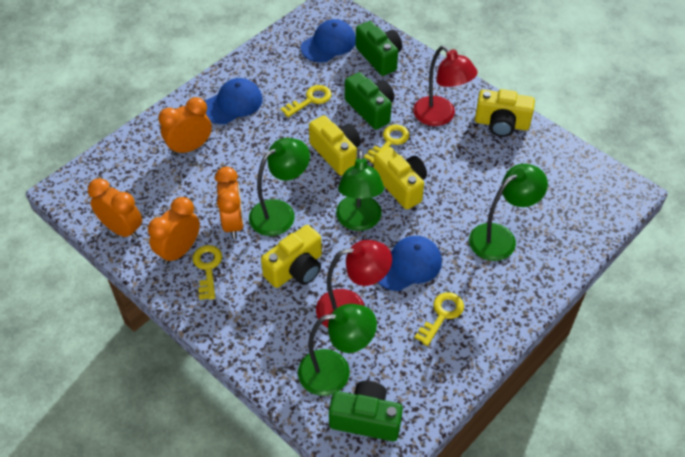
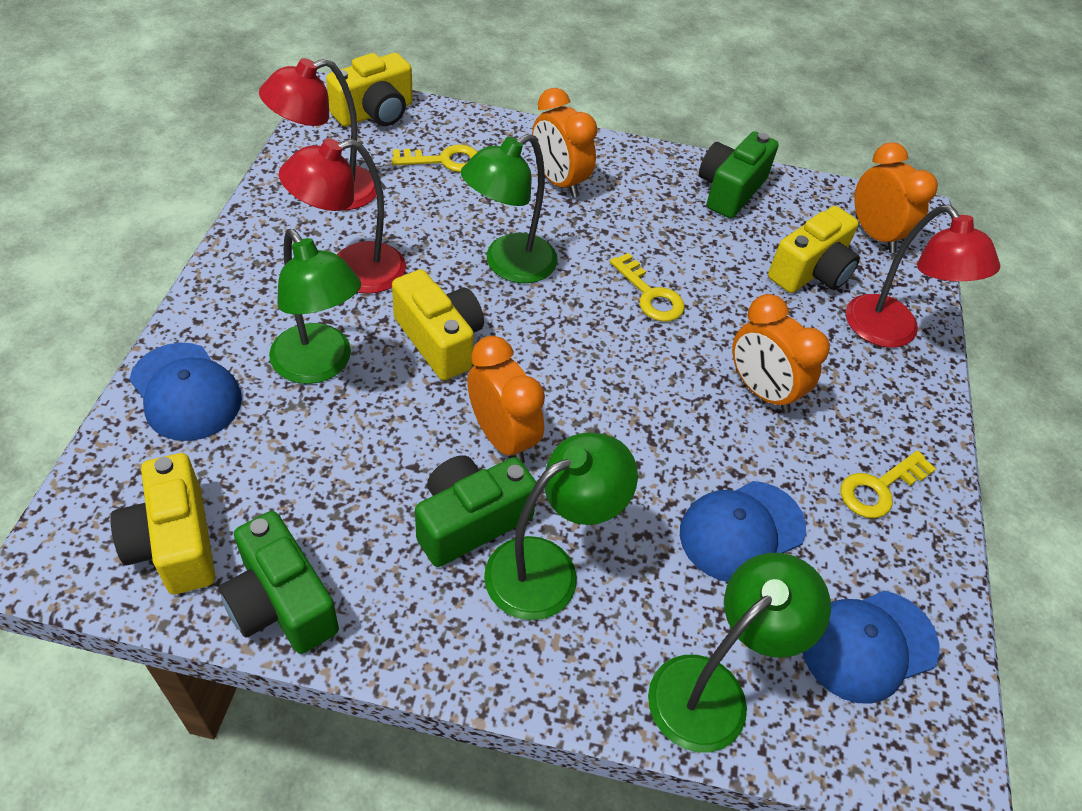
red lamp: 2 -> 3
yellow key: 4 -> 3

